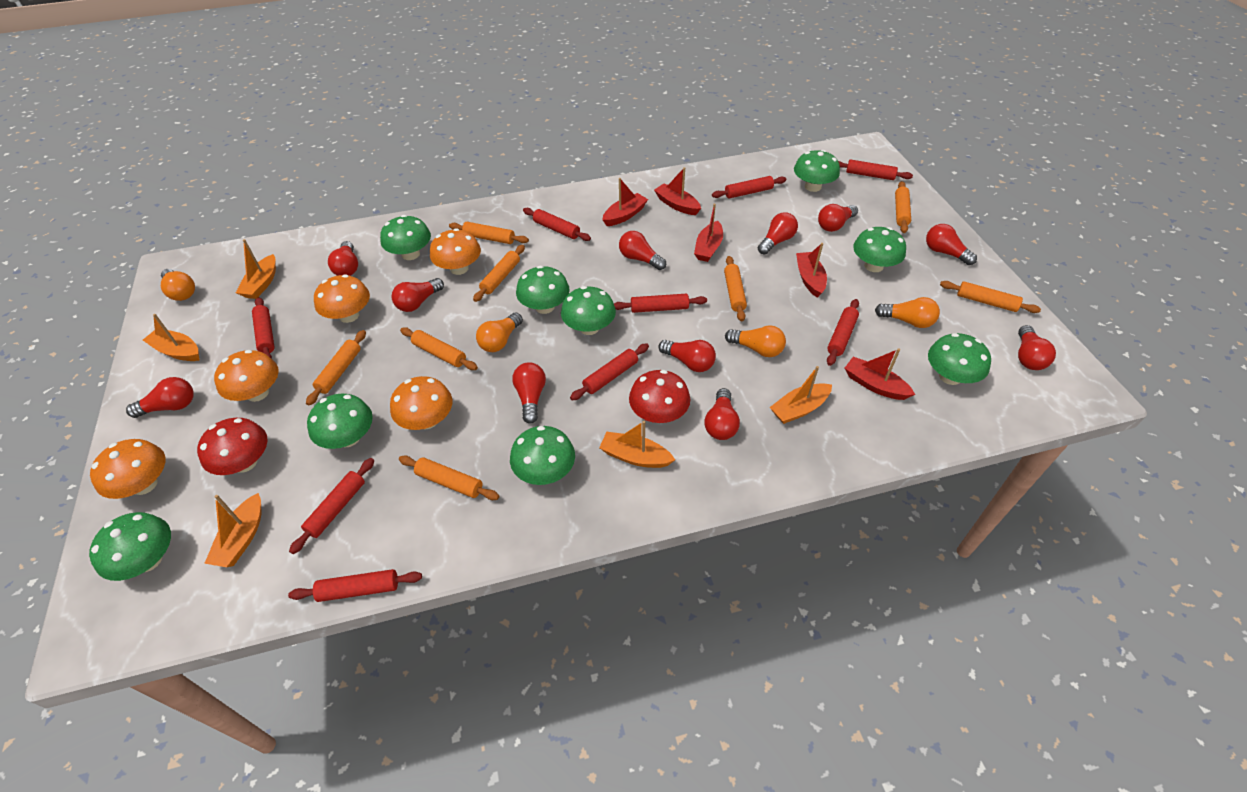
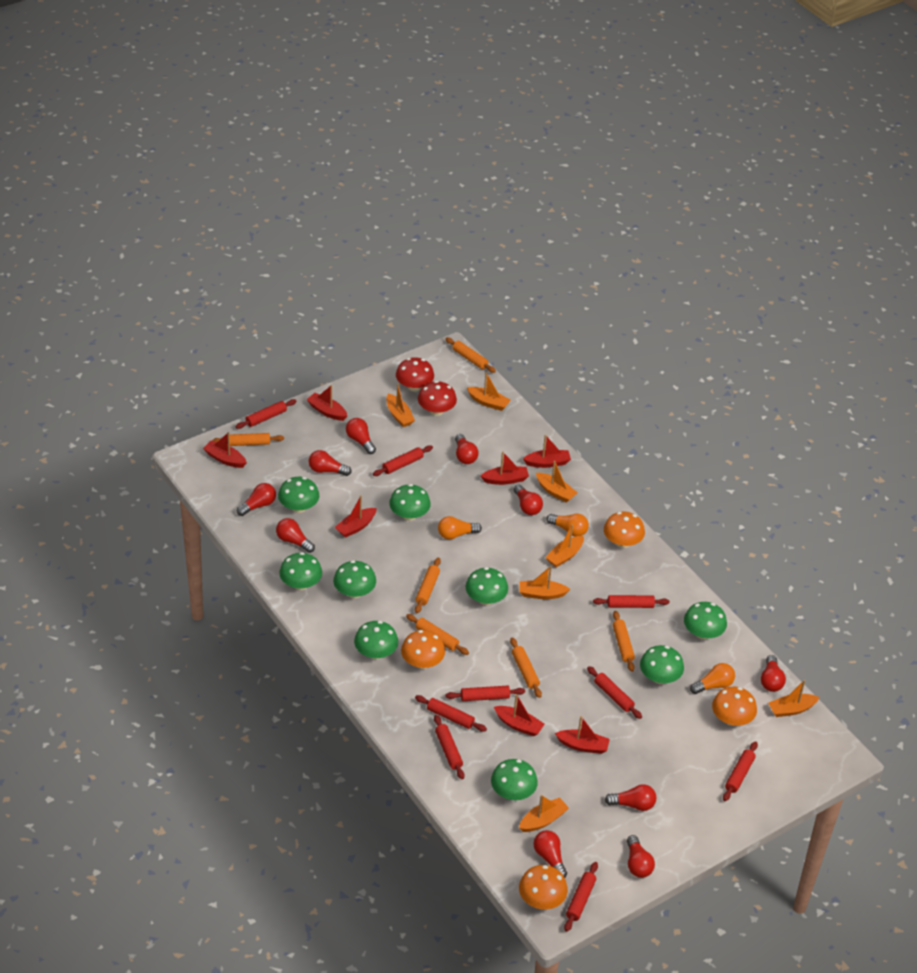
orange boat: 5 -> 7
orange light bulb: 4 -> 3
orange mushroom: 5 -> 4
orange rolling pin: 8 -> 6
red boat: 5 -> 7
red light bulb: 11 -> 10

